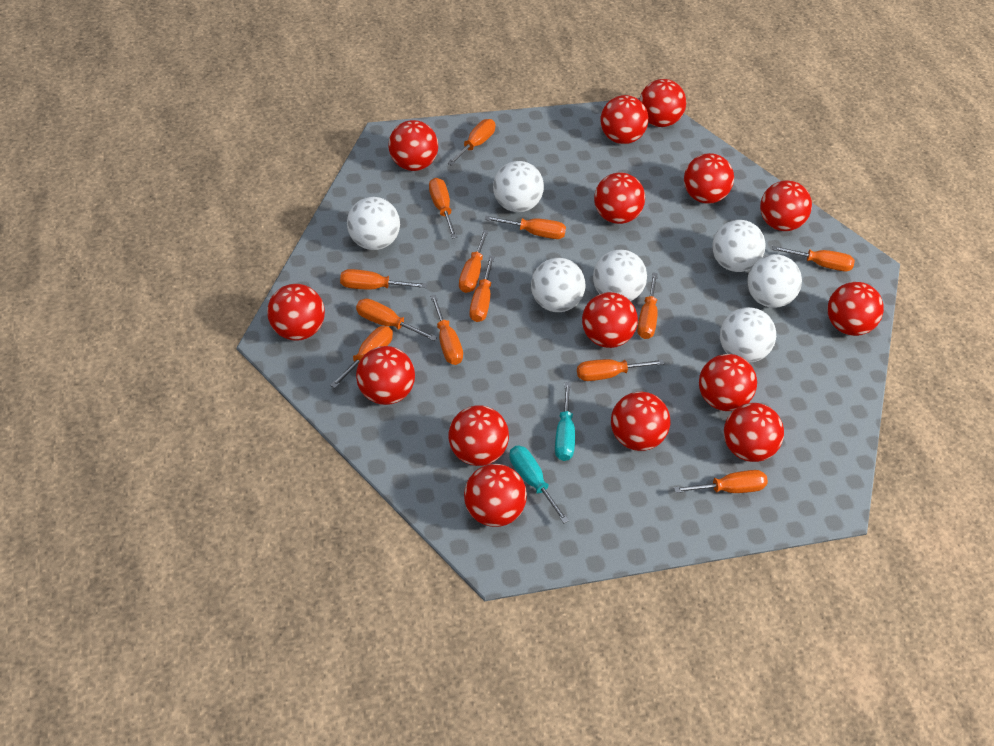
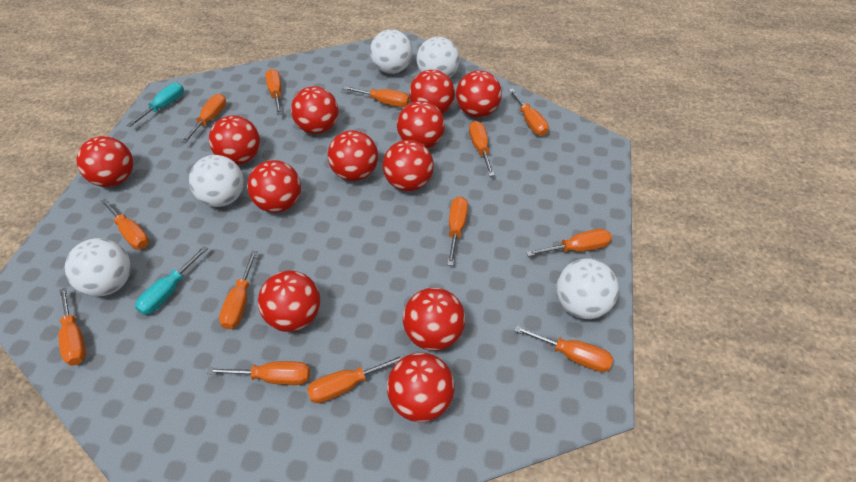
red ball: 15 -> 12
white ball: 7 -> 5

